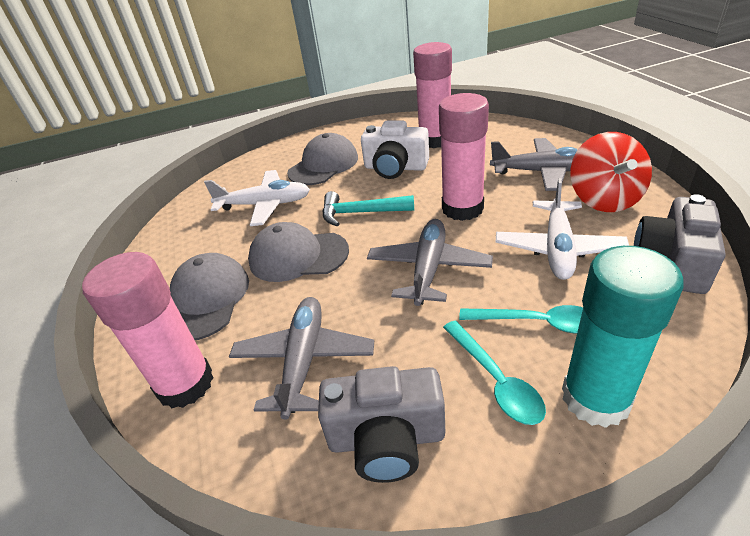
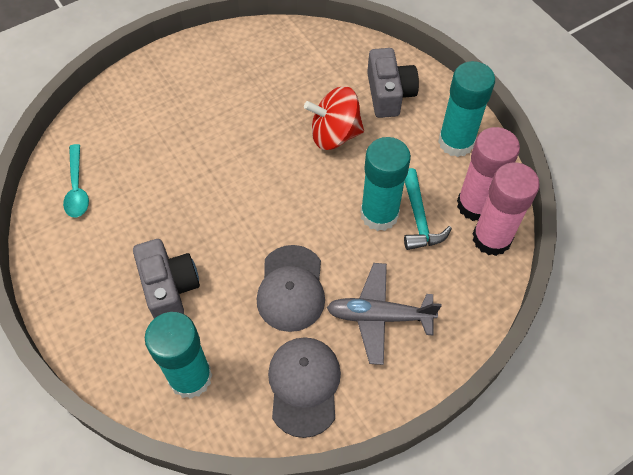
grey cap: 3 -> 2
grey plane: 3 -> 1
pink glue stick: 3 -> 2
turquoise glue stick: 1 -> 3
turquoise spoon: 2 -> 1
white camera: 1 -> 0
white plane: 2 -> 0

